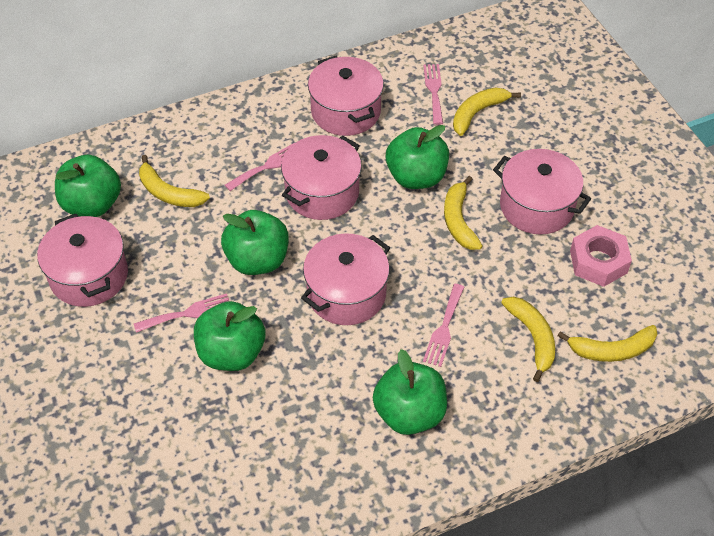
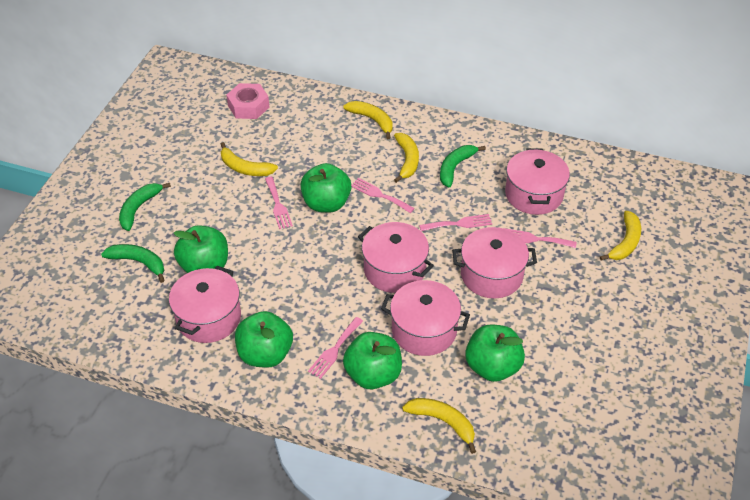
green banana: 0 -> 3
pink fork: 4 -> 5

